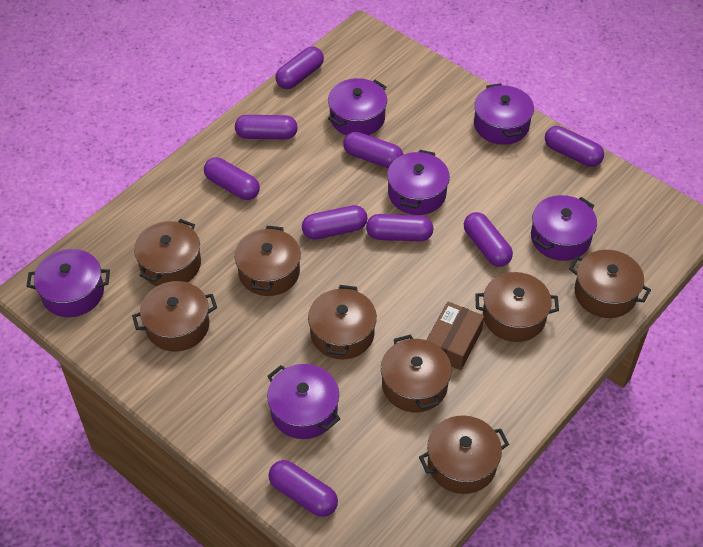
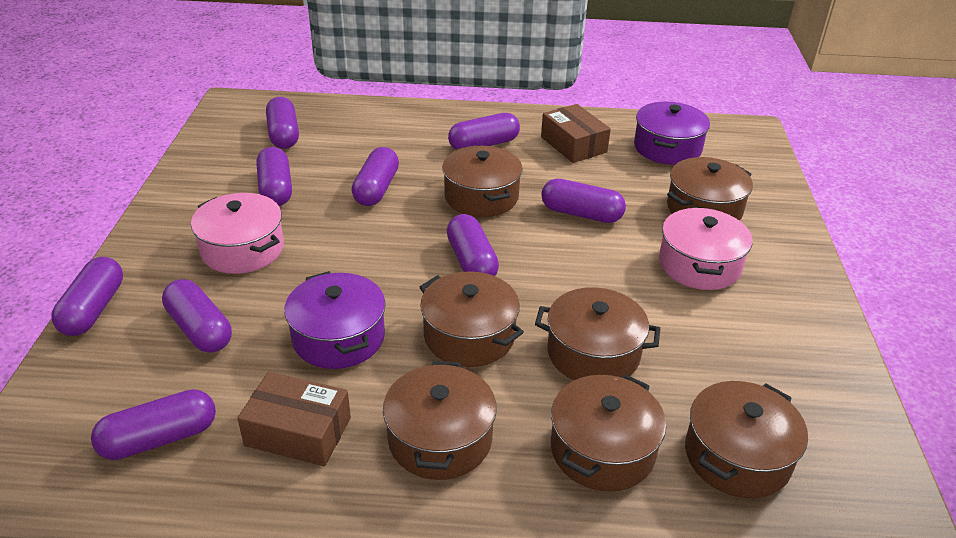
brown box: 1 -> 2
brown pot: 8 -> 7
pink pot: 0 -> 2
purple pot: 6 -> 2

